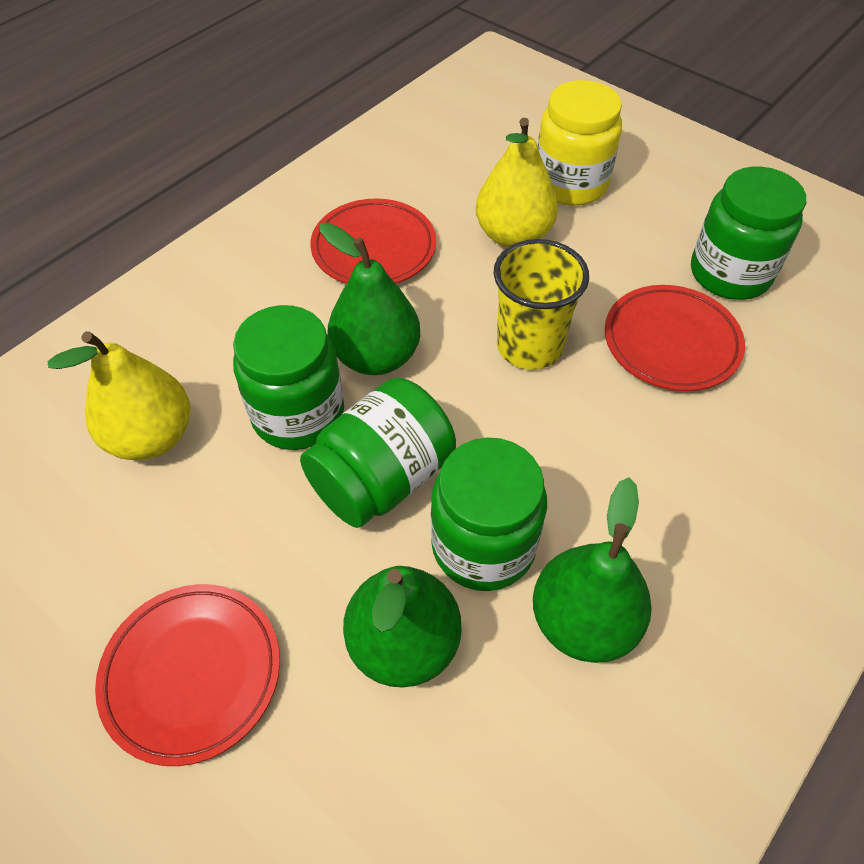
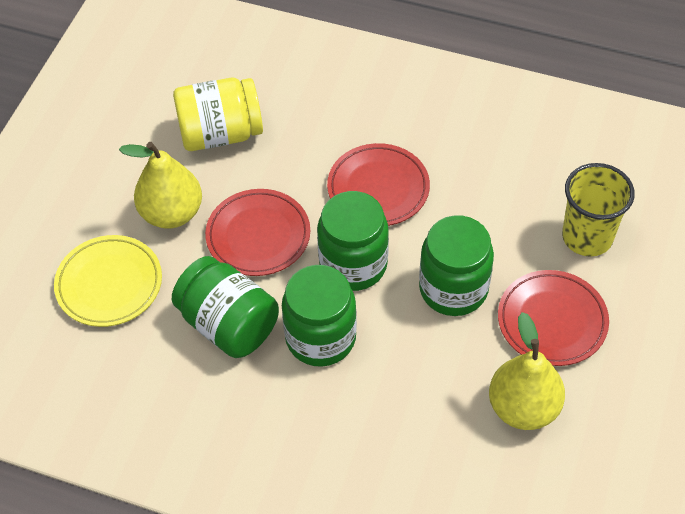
green pear: 3 -> 0
yellow plate: 0 -> 1

